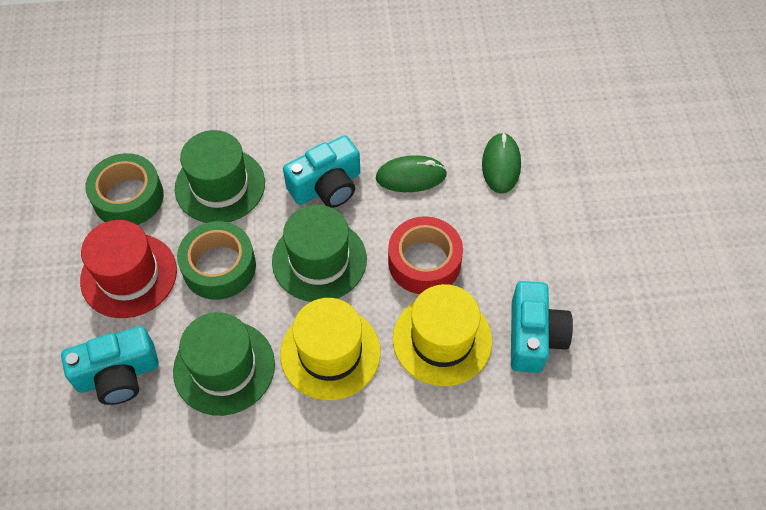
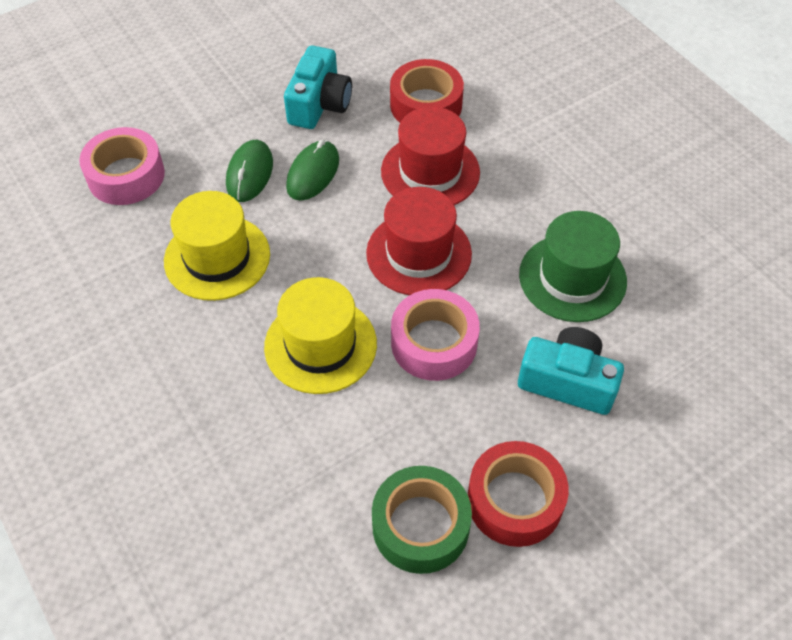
green hat: 3 -> 1
green tape: 2 -> 1
pink tape: 0 -> 2
red hat: 1 -> 2
red tape: 1 -> 2
turquoise camera: 3 -> 2

